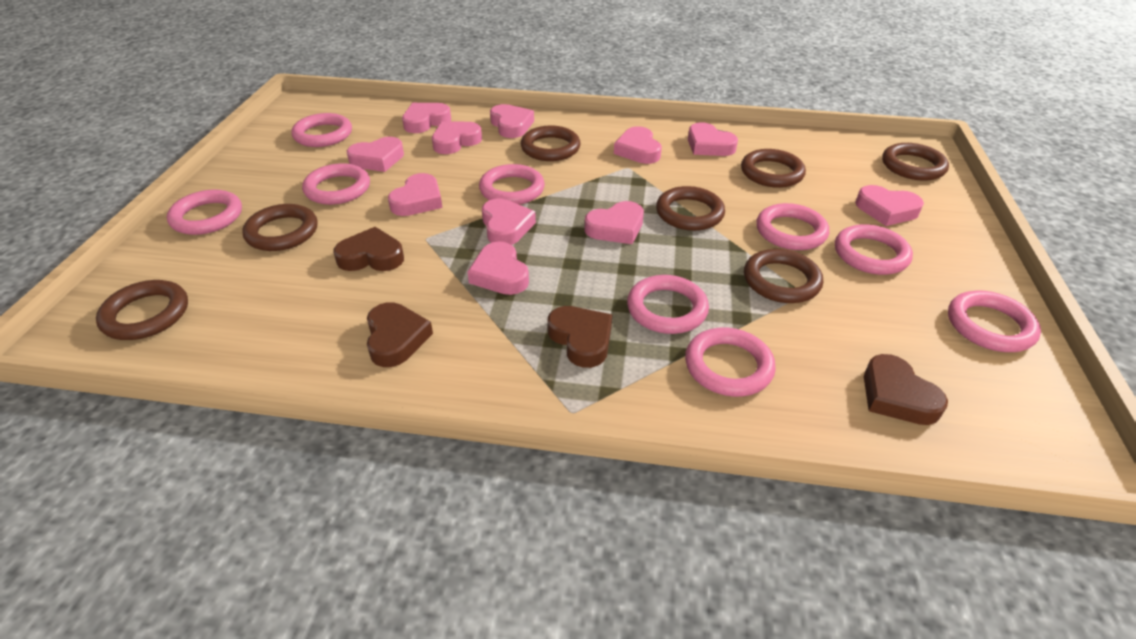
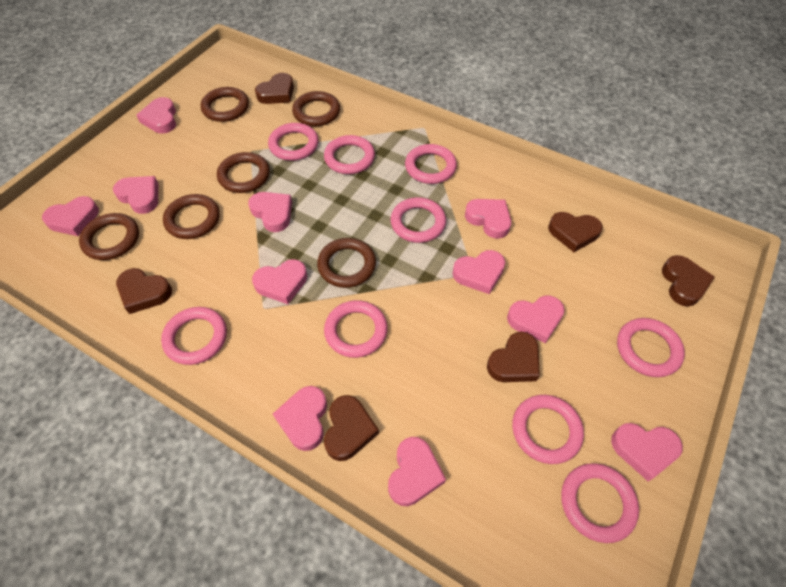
brown heart: 4 -> 6
brown ring: 7 -> 6

